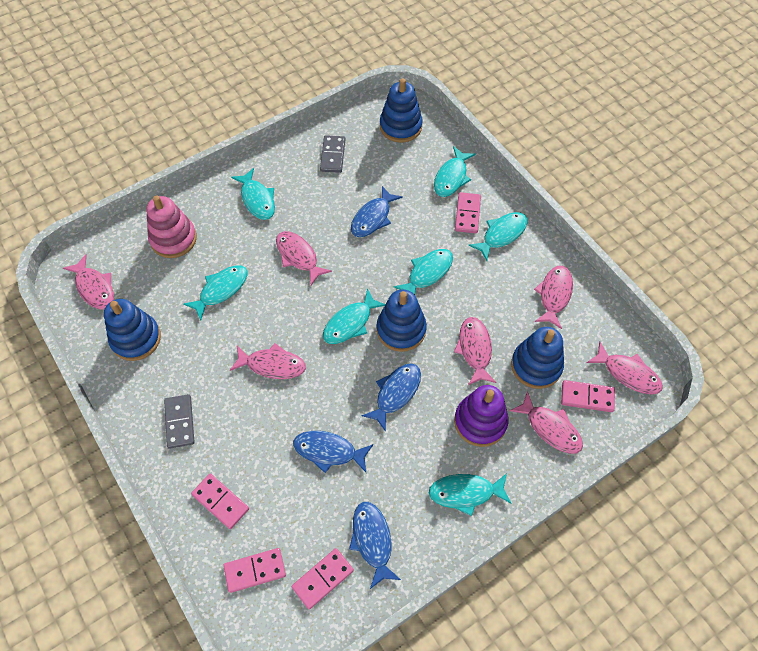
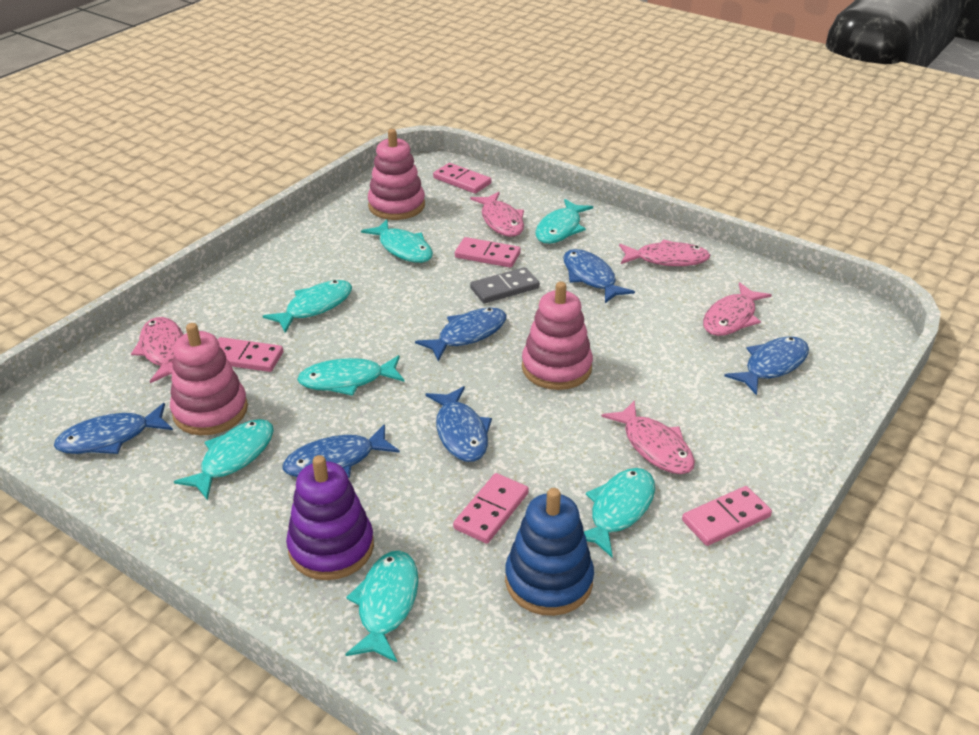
blue fish: 4 -> 6
blue stacking toy: 4 -> 1
grey domino: 2 -> 1
pink fish: 7 -> 5
pink stacking toy: 1 -> 3

